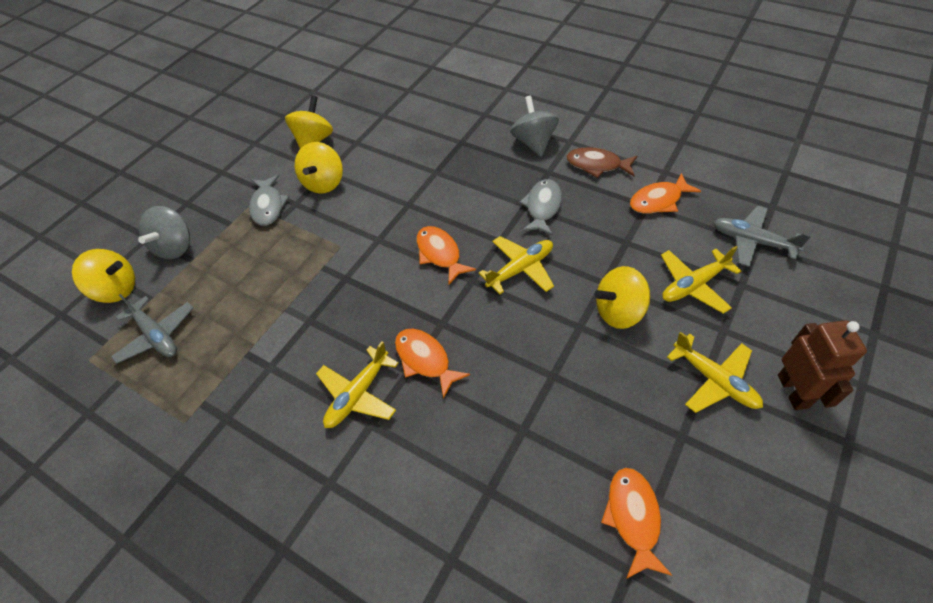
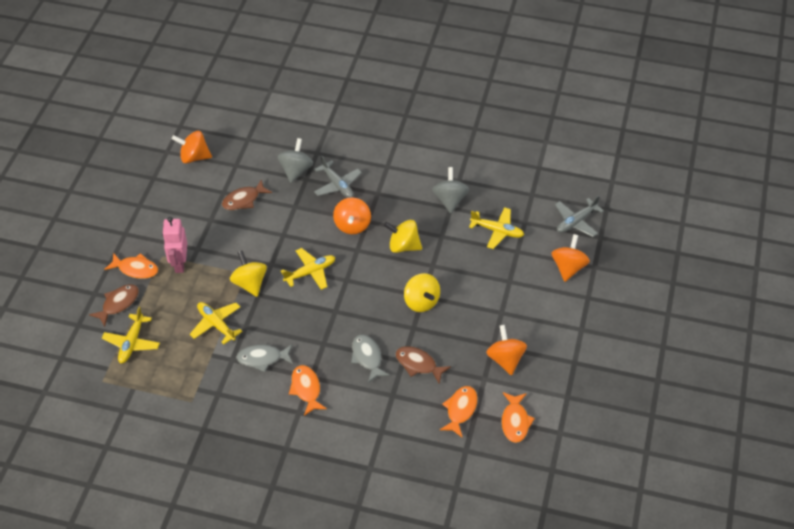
brown fish: 1 -> 3
brown robot: 1 -> 0
orange spinning top: 0 -> 4
pink robot: 0 -> 1
yellow spinning top: 4 -> 3

